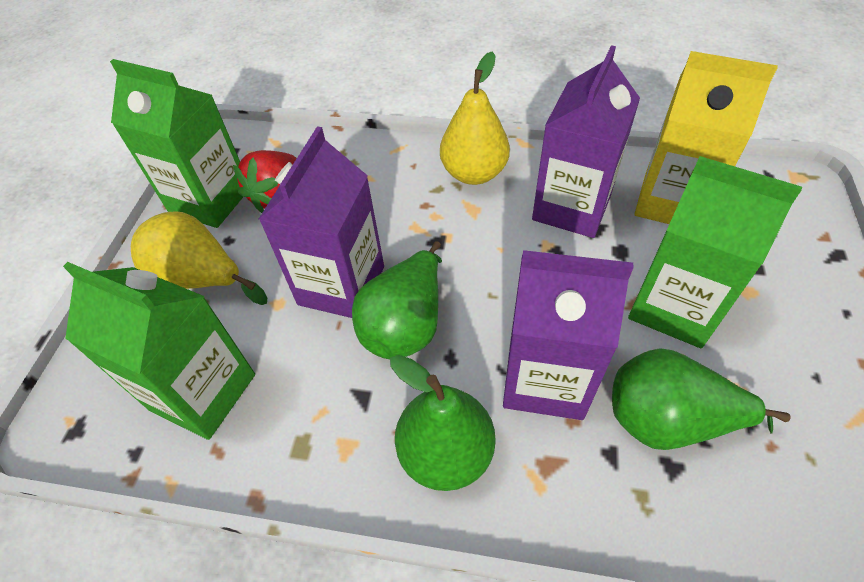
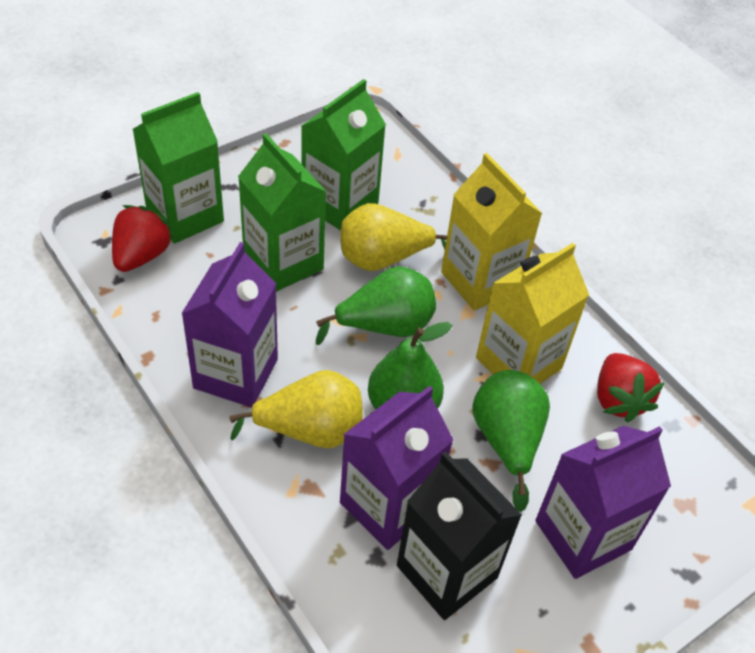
black carton: 0 -> 1
red strawberry: 1 -> 2
yellow carton: 1 -> 2

